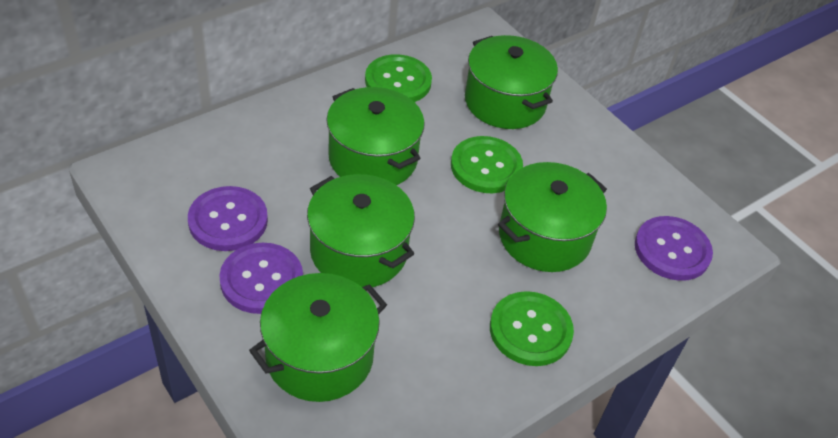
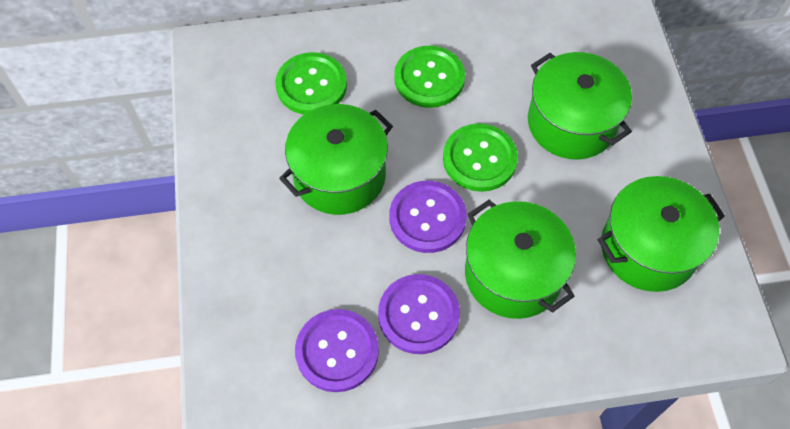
green pot: 5 -> 4

